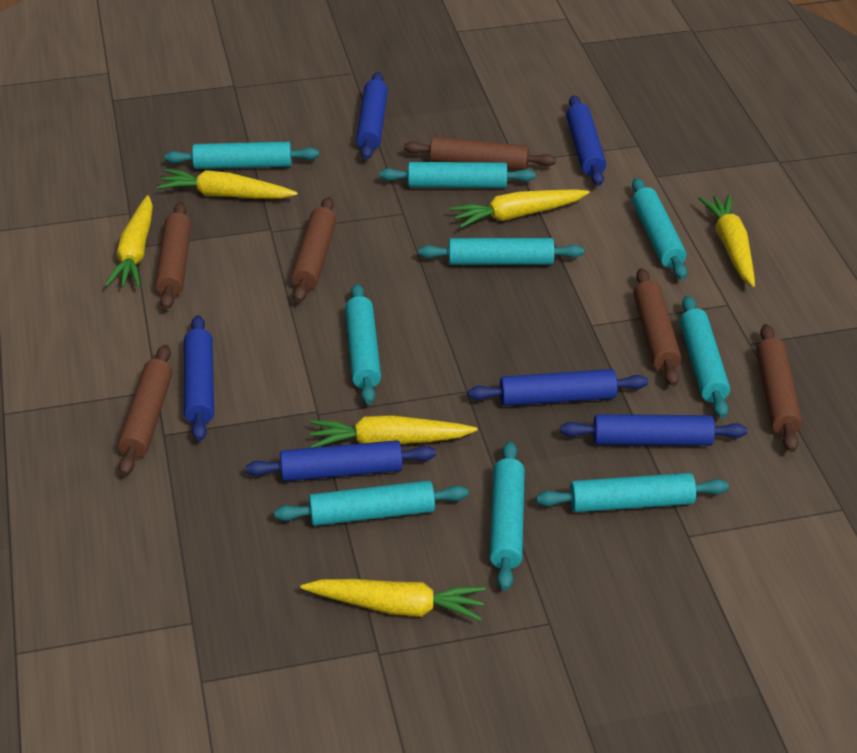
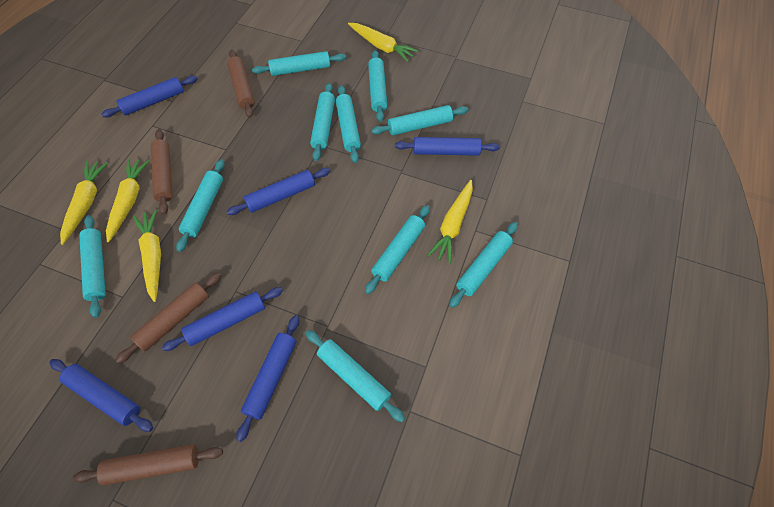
brown rolling pin: 6 -> 4
turquoise rolling pin: 9 -> 10
yellow carrot: 6 -> 5

